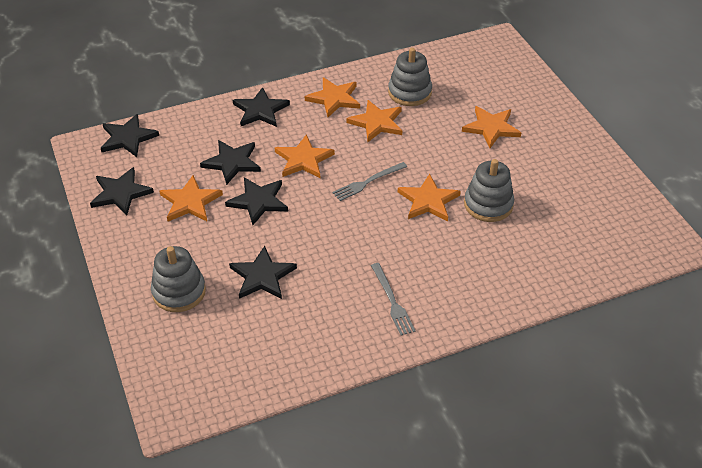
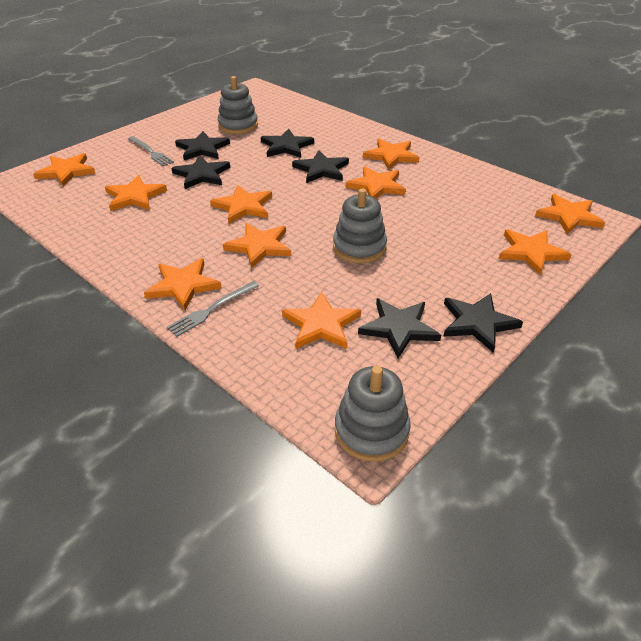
orange star: 6 -> 10

